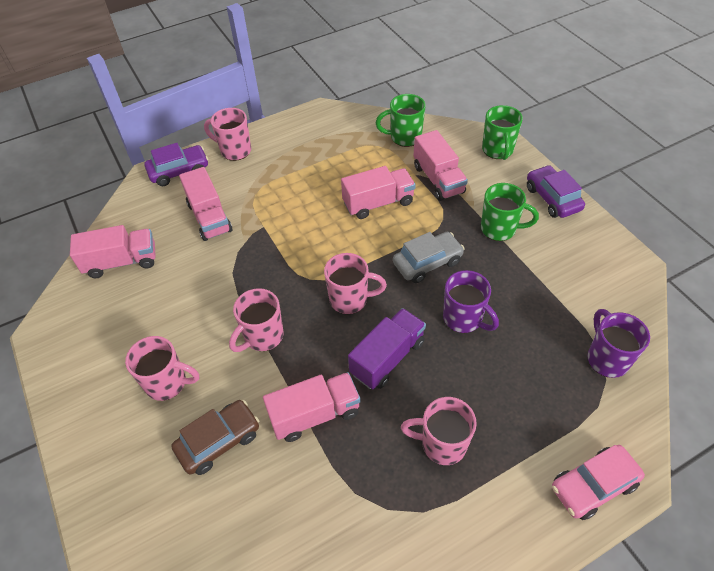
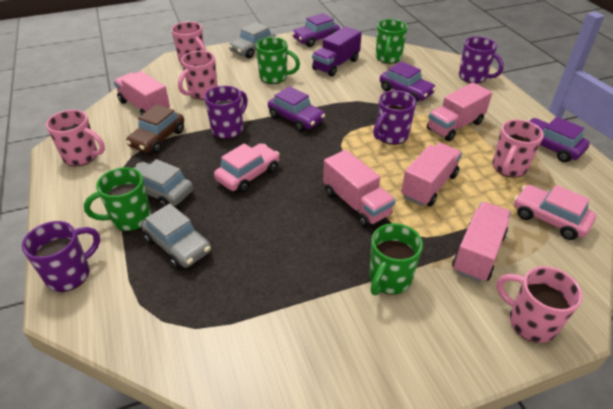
green mug: 3 -> 4
grey car: 1 -> 3
pink car: 1 -> 2
purple car: 2 -> 4
purple mug: 2 -> 4

